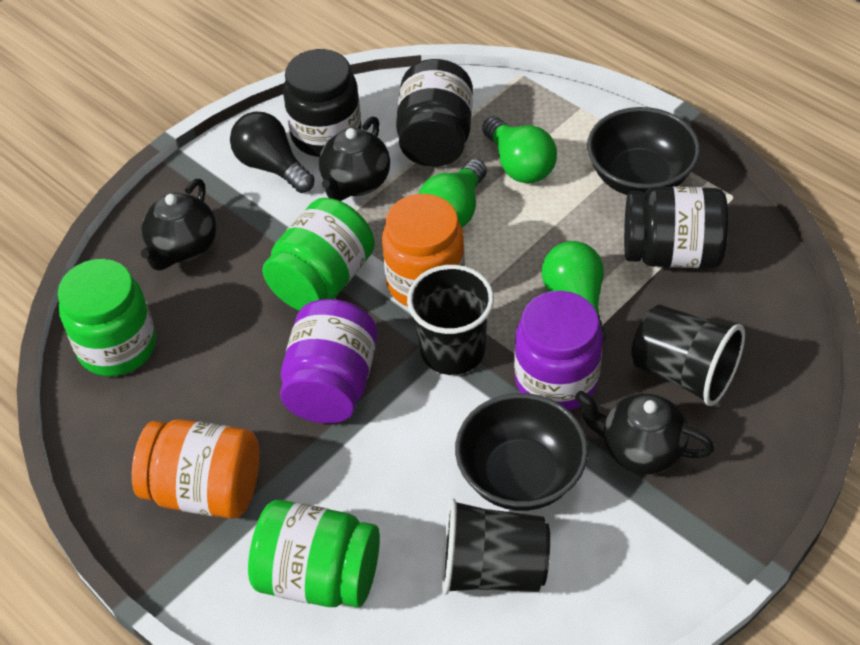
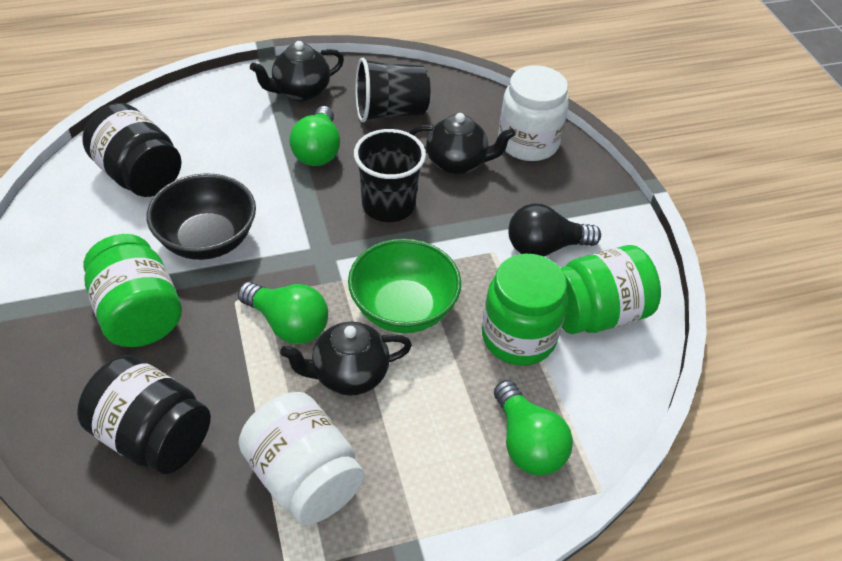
black bowl: 2 -> 1
black cup: 3 -> 2
black jar: 3 -> 2
green bowl: 0 -> 1
orange jar: 2 -> 0
purple jar: 2 -> 0
white jar: 0 -> 2

